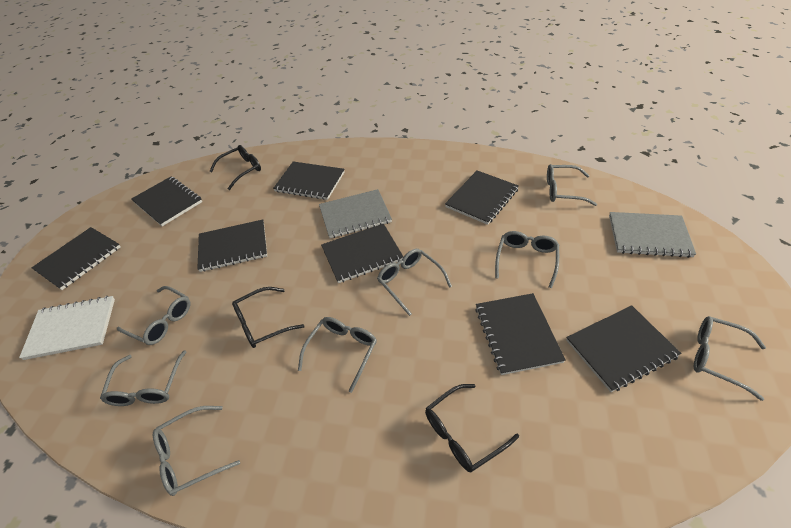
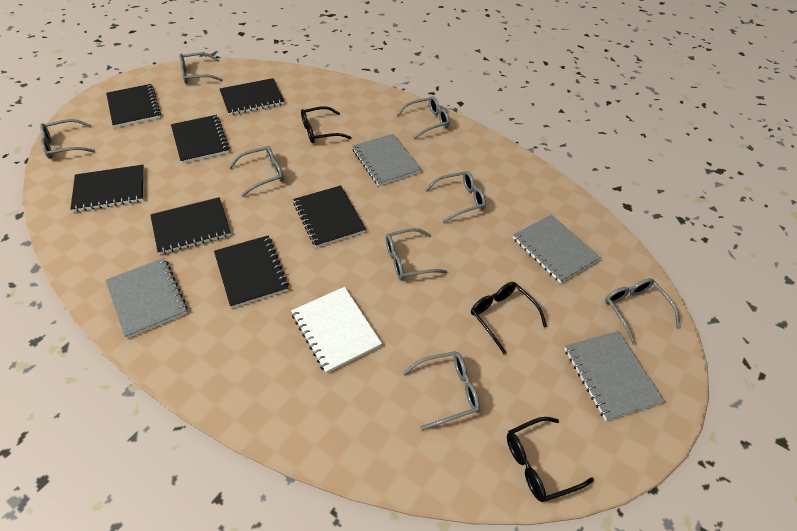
black notebook: 8 -> 7
grey notebook: 2 -> 4

